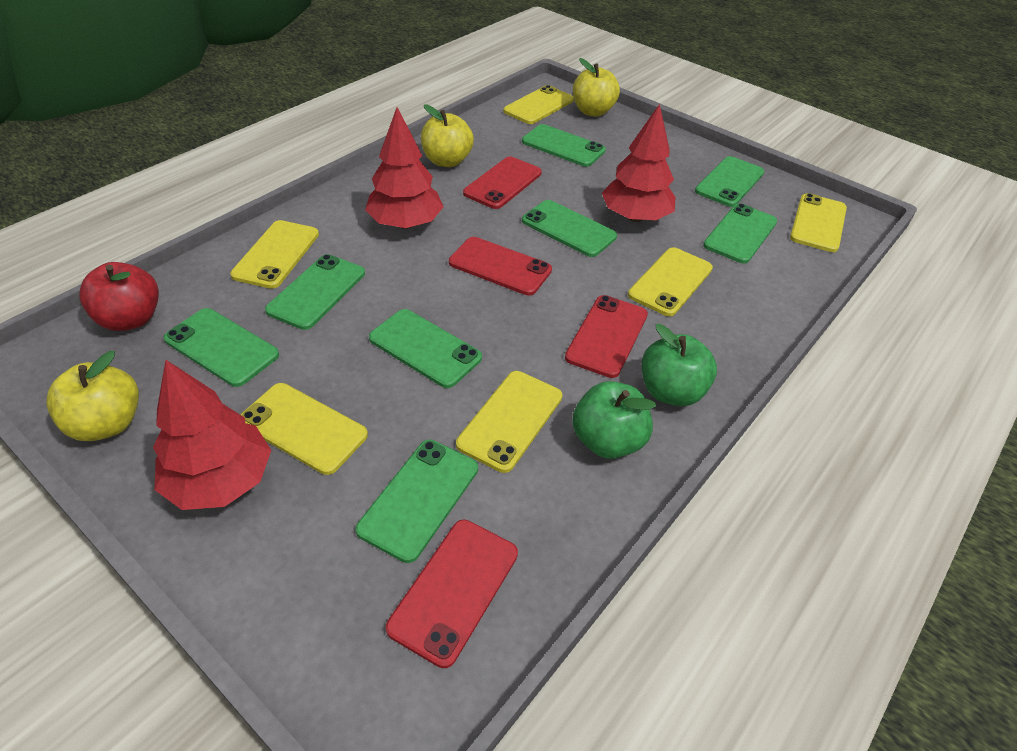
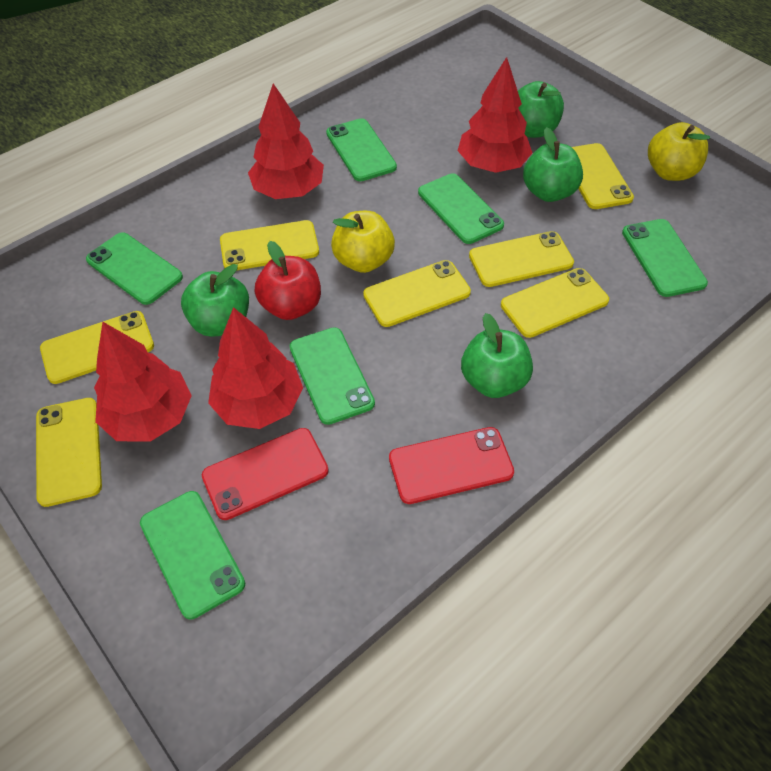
green apple: 2 -> 4
green phone: 8 -> 6
red phone: 4 -> 2
red tree: 3 -> 4
yellow apple: 3 -> 2
yellow phone: 6 -> 7

